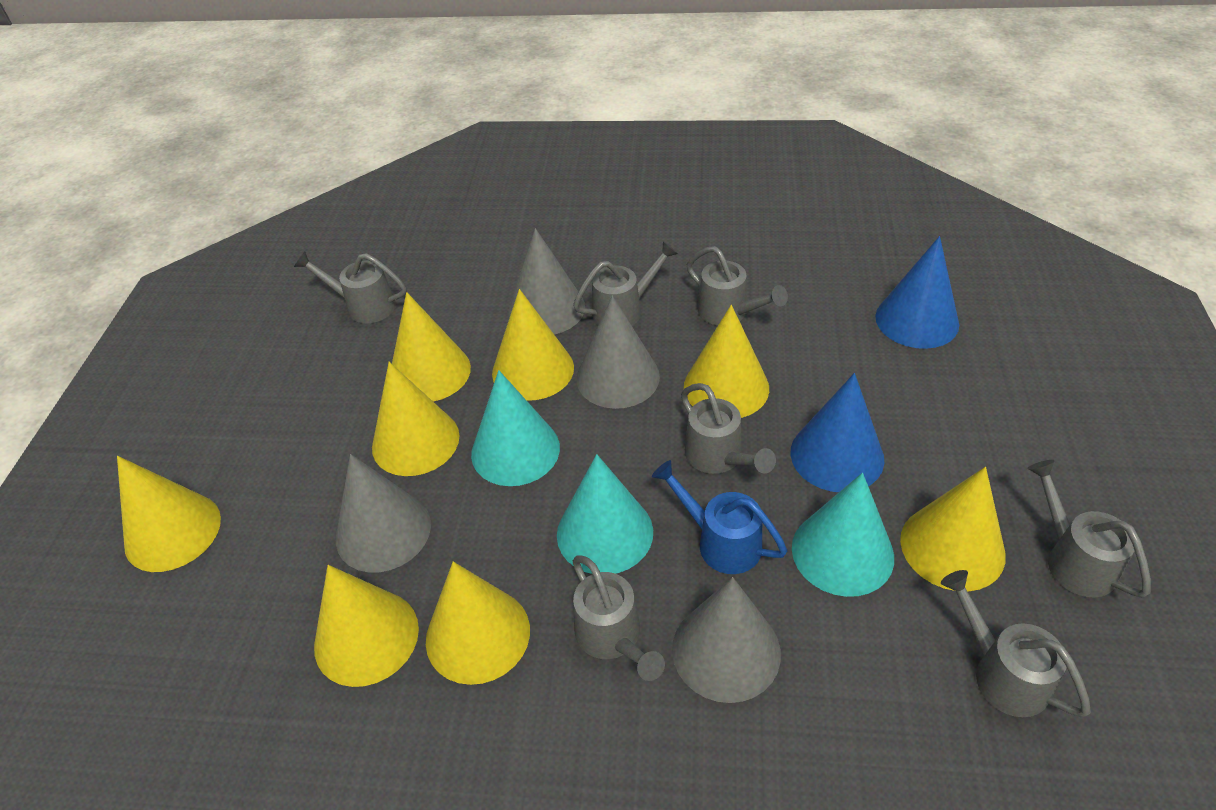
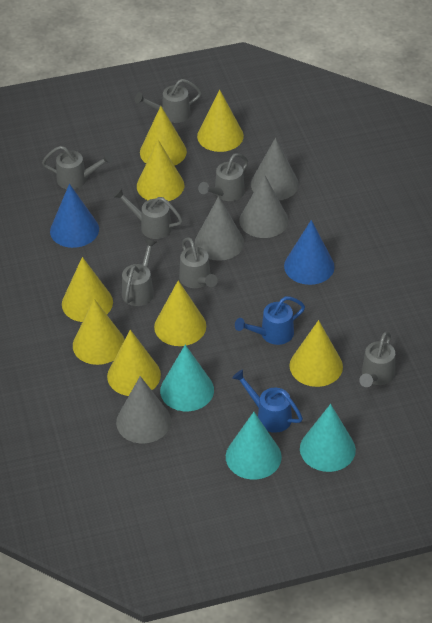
blue watering can: 1 -> 2

